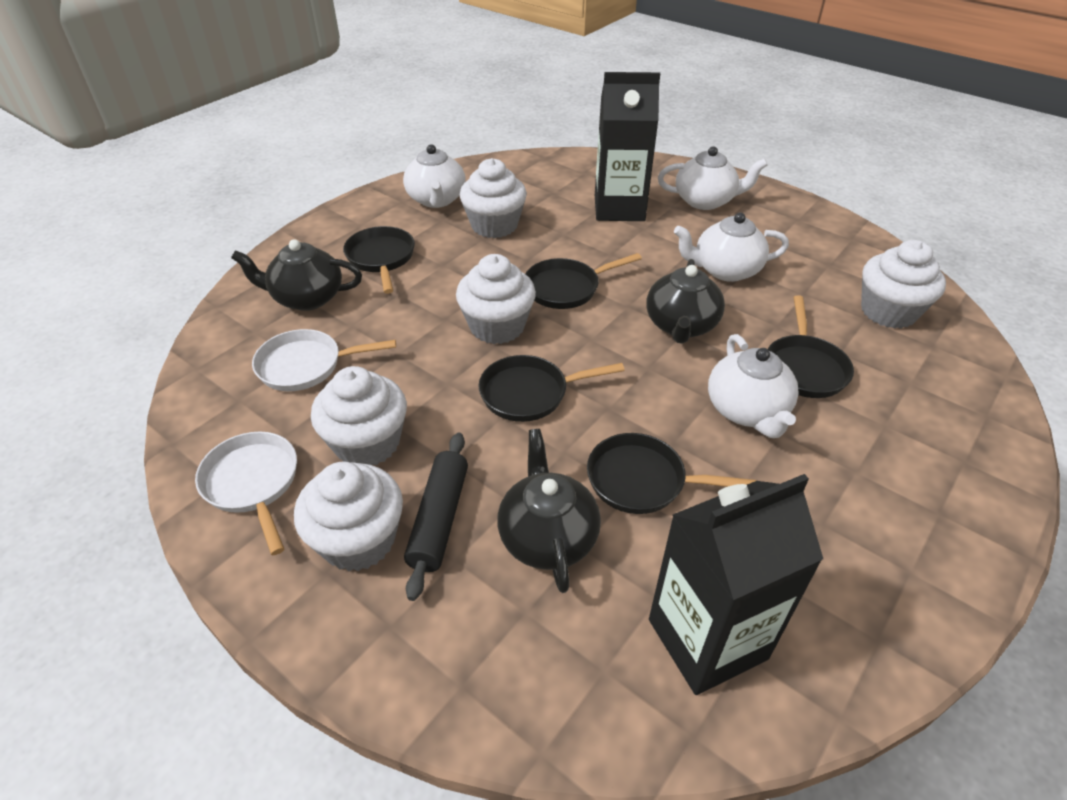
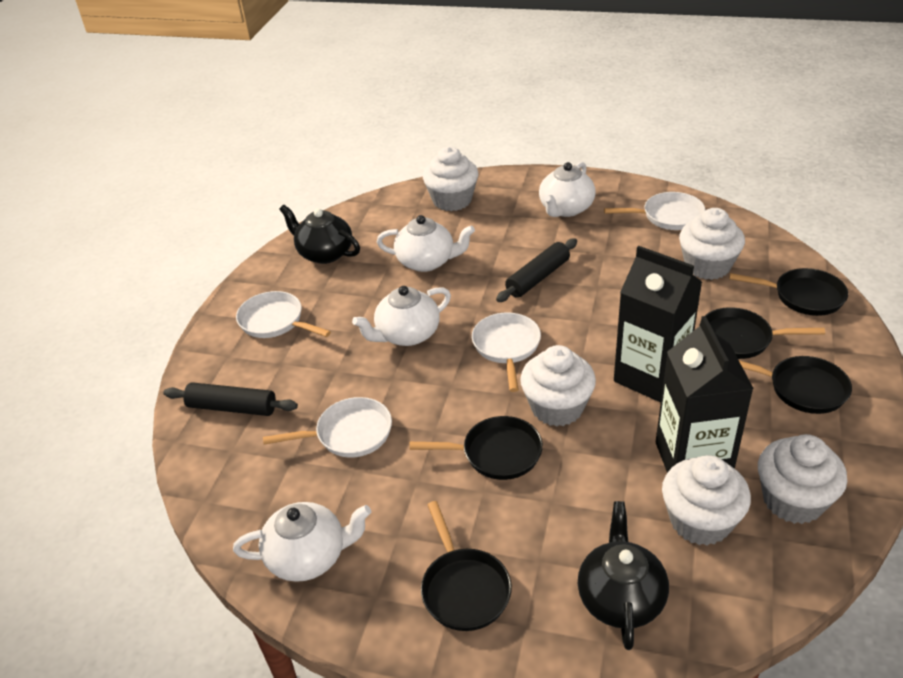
black rolling pin: 1 -> 2
black teapot: 3 -> 2
white pan: 2 -> 4

